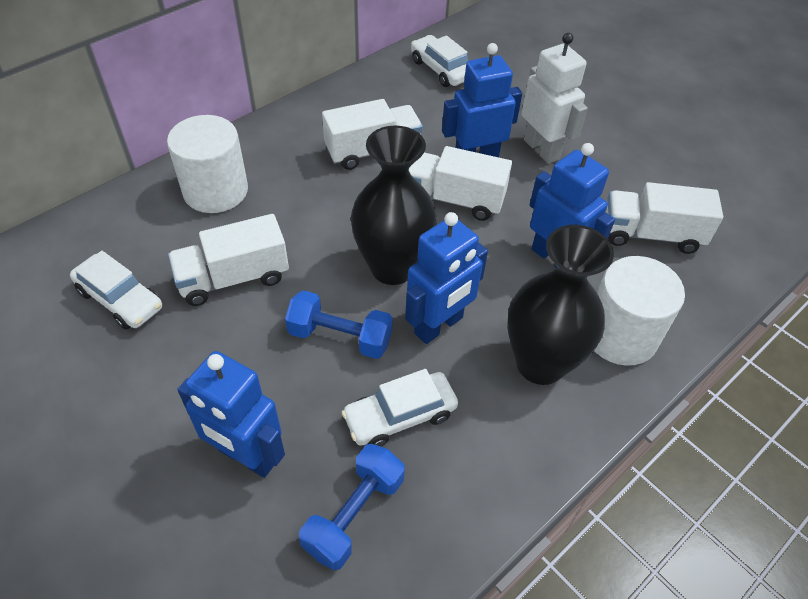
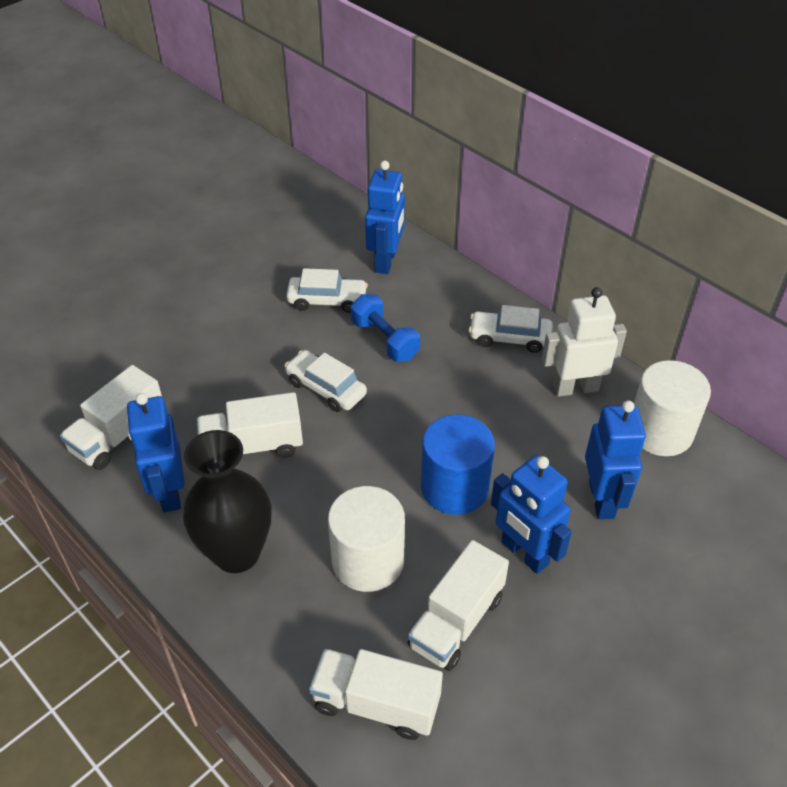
black vase: 2 -> 1
blue cylinder: 0 -> 1
blue dumbbell: 2 -> 1

